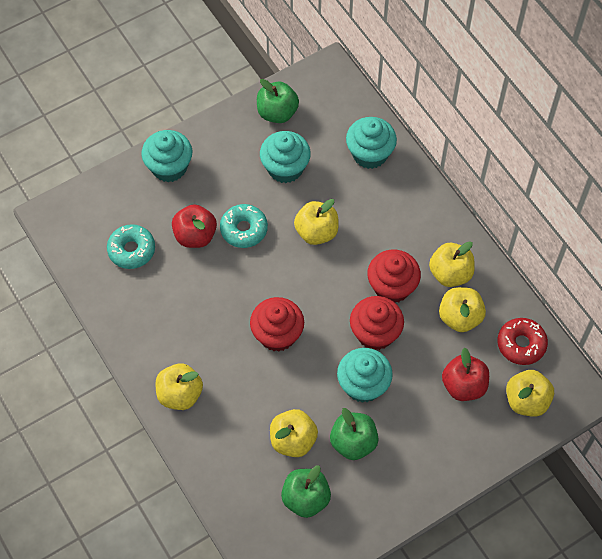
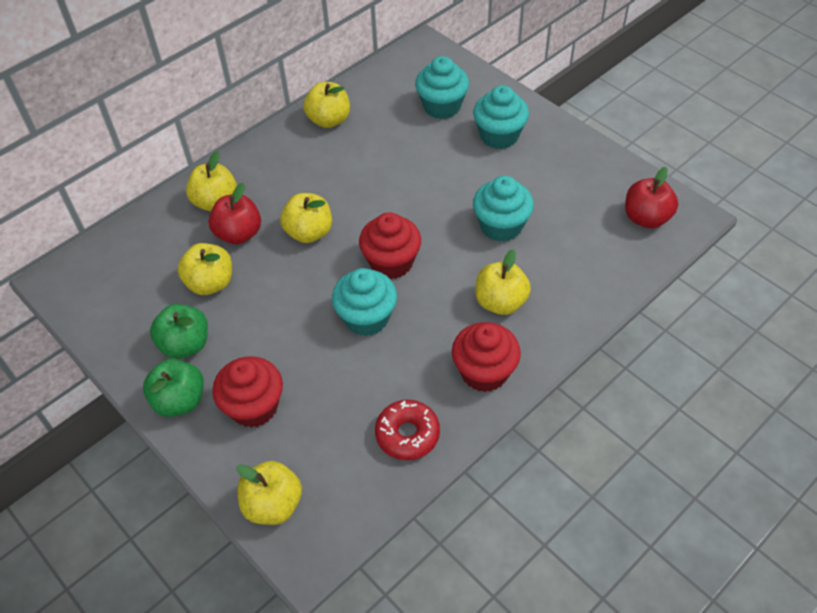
green apple: 3 -> 2
turquoise donut: 2 -> 0

